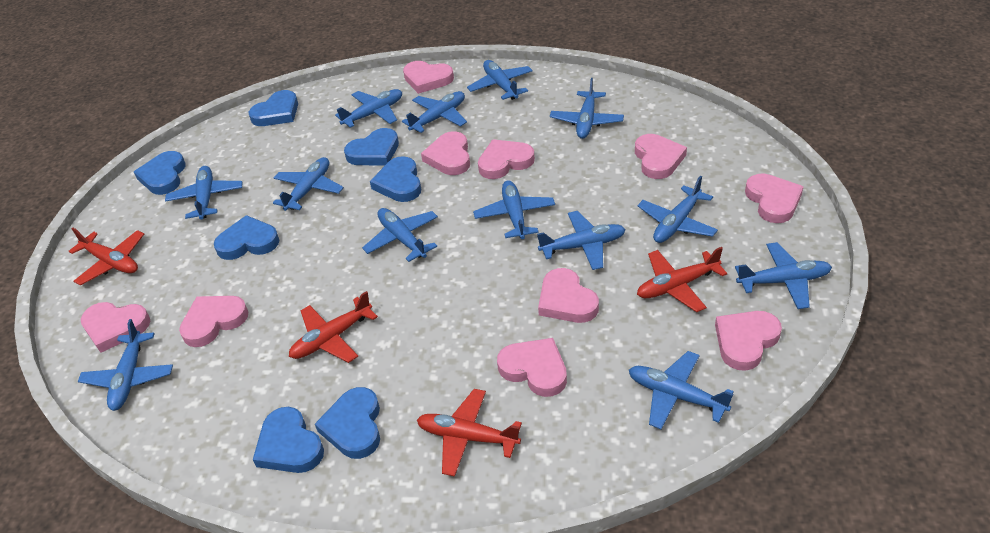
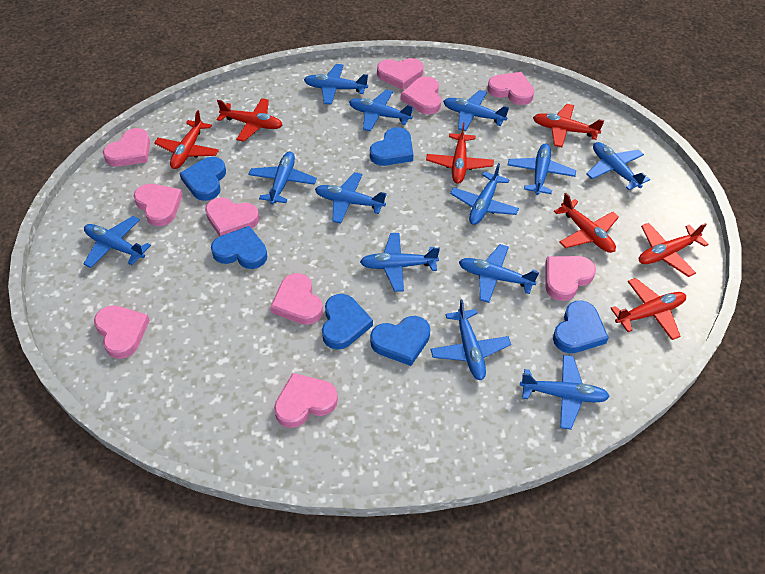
blue heart: 7 -> 6
red plane: 4 -> 7

